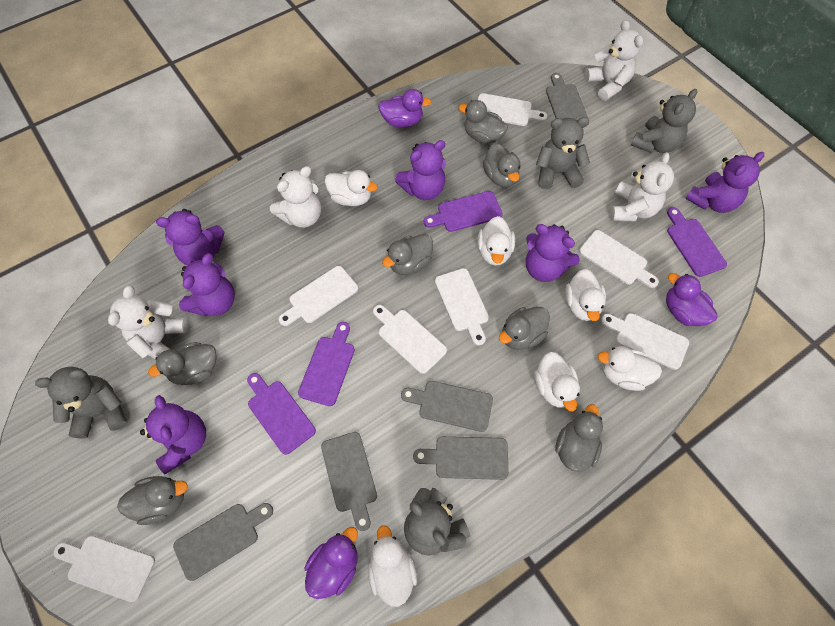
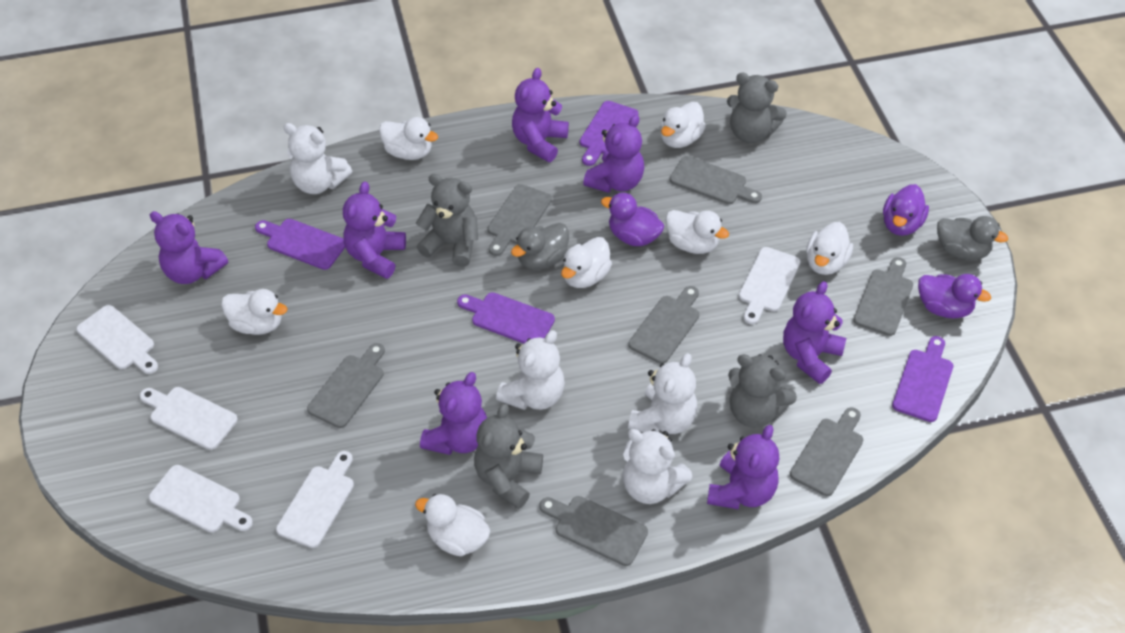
grey cutting board: 5 -> 7
grey duck: 7 -> 2
purple teddy bear: 6 -> 7
white cutting board: 7 -> 5
white duck: 6 -> 7

